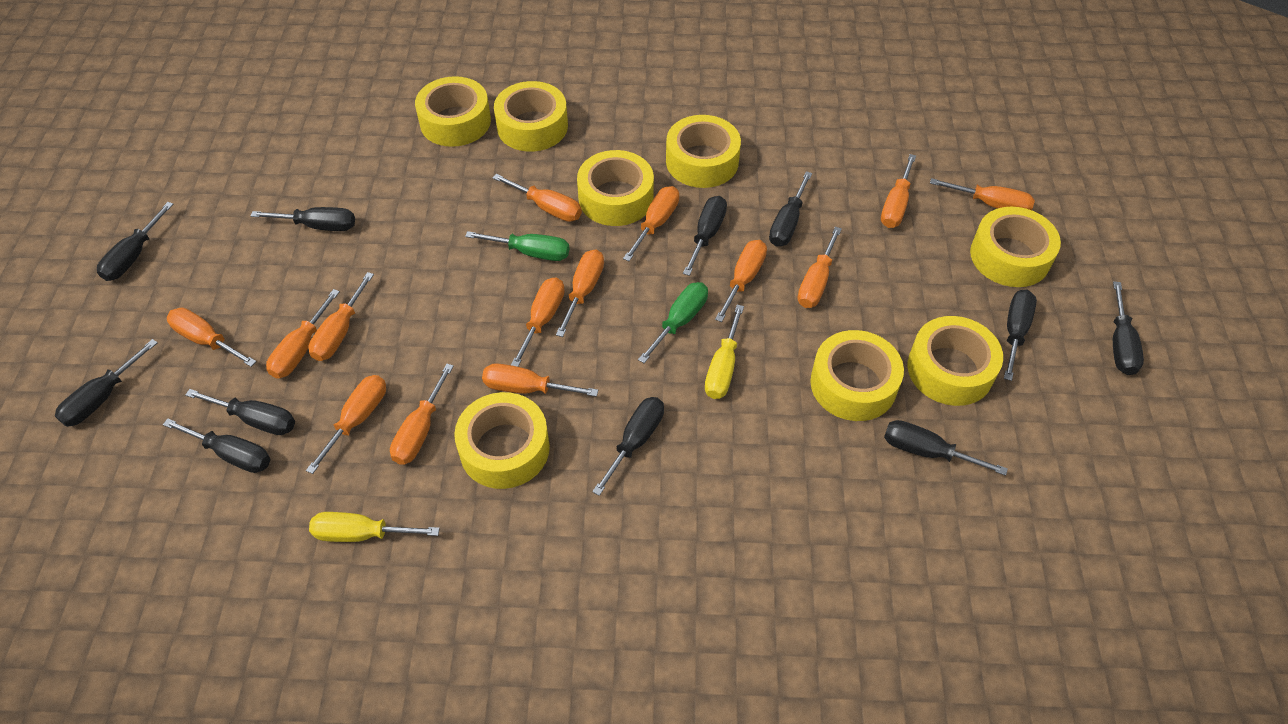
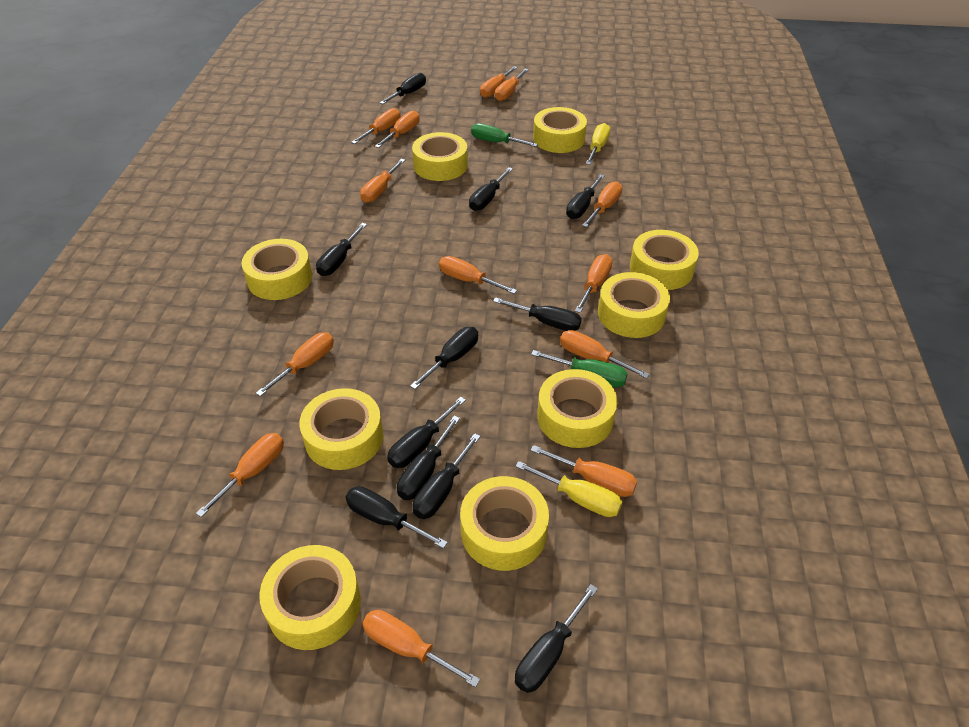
orange screwdriver: 14 -> 13
yellow tape: 8 -> 9

